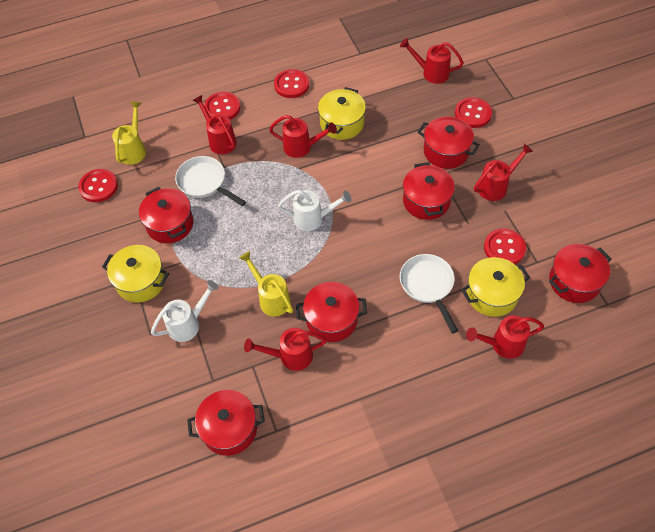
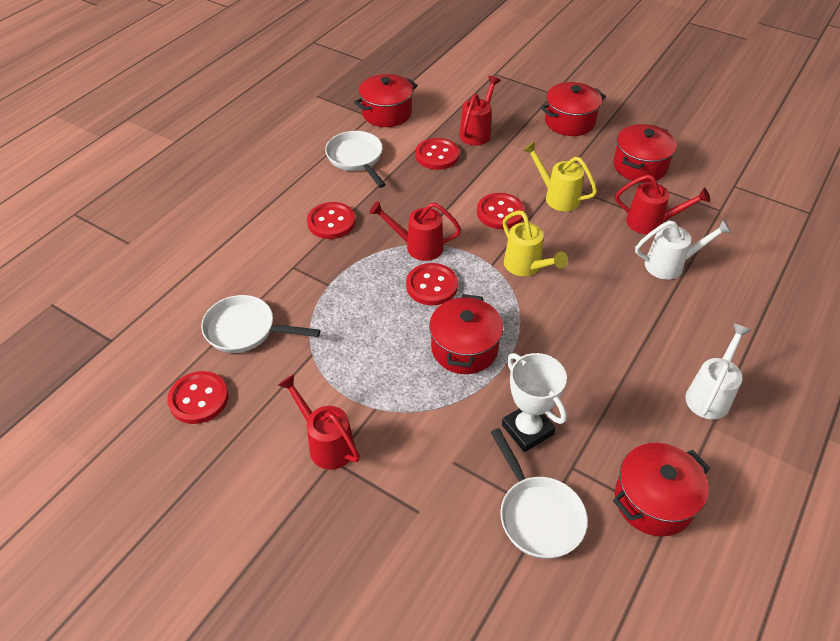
red pot: 6 -> 5
red watering can: 6 -> 4
white pan: 2 -> 3
white trophy: 0 -> 1
yellow pot: 3 -> 0

